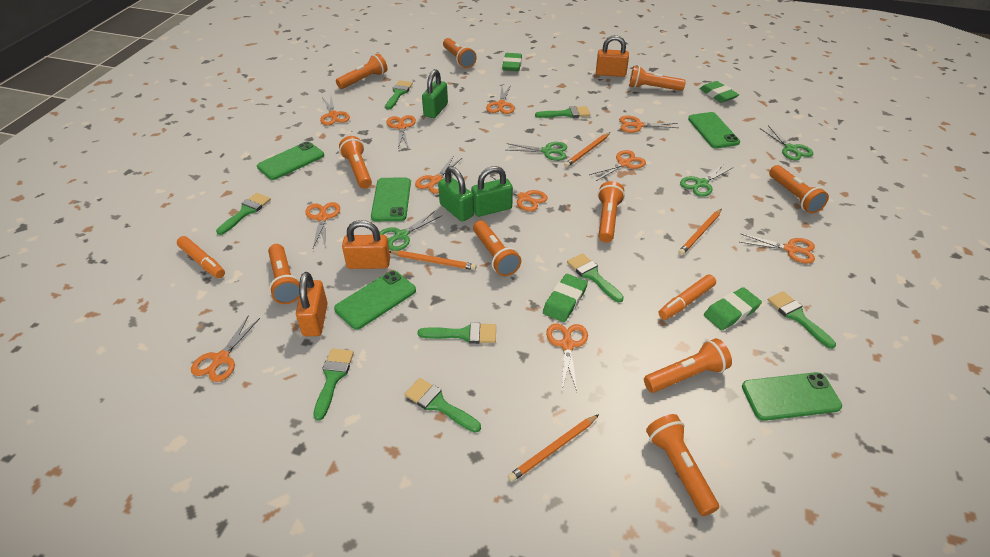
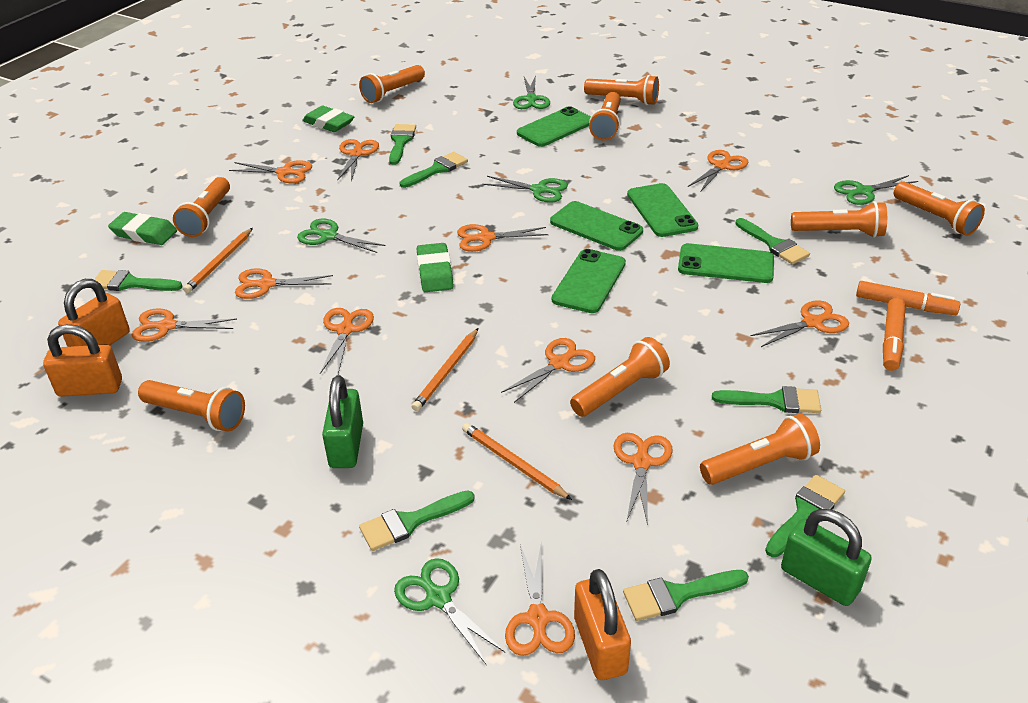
green eraser: 4 -> 3
green padlock: 3 -> 2
green scissors: 4 -> 5
orange flashlight: 10 -> 9
orange pencil: 4 -> 3

